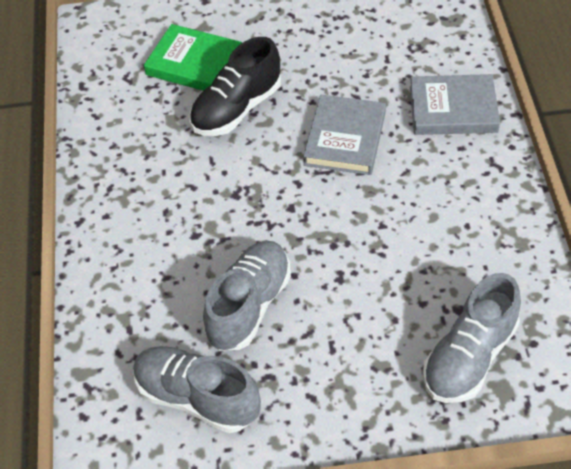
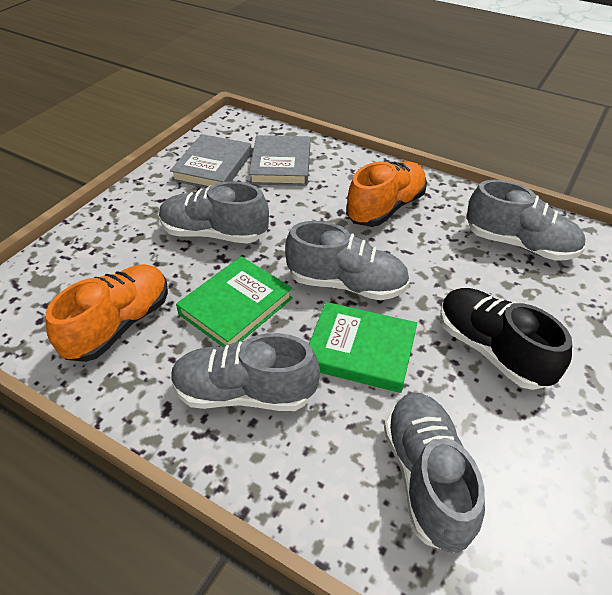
green book: 1 -> 2
grey shoe: 3 -> 5
orange shoe: 0 -> 2

